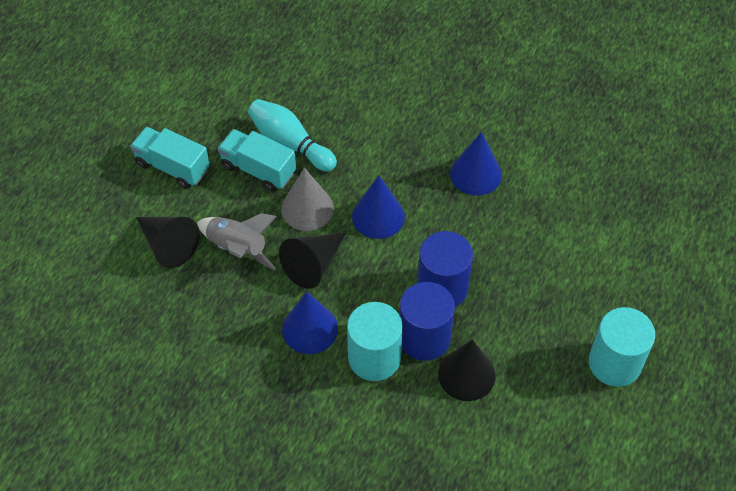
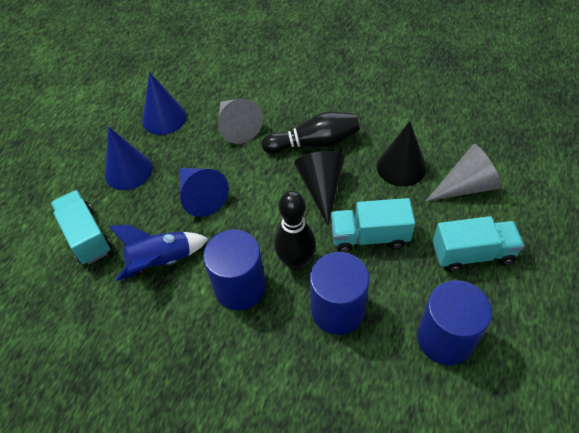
black bowling pin: 0 -> 2
black cone: 3 -> 2
blue cylinder: 2 -> 3
blue rocket: 0 -> 1
grey cone: 1 -> 2
grey rocket: 1 -> 0
turquoise bowling pin: 1 -> 0
turquoise cylinder: 2 -> 0
turquoise truck: 2 -> 3

